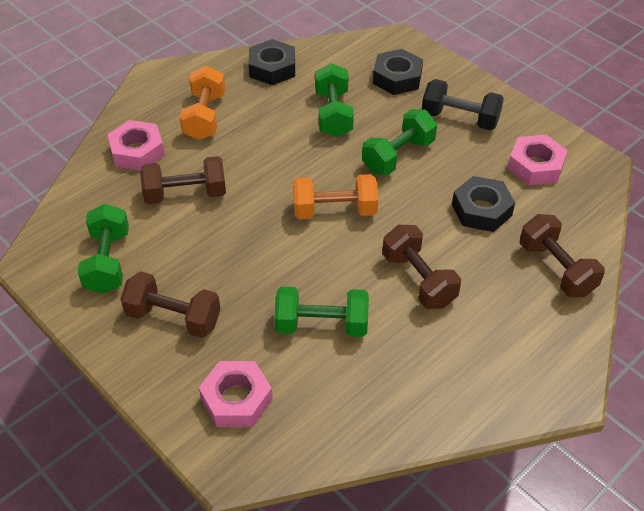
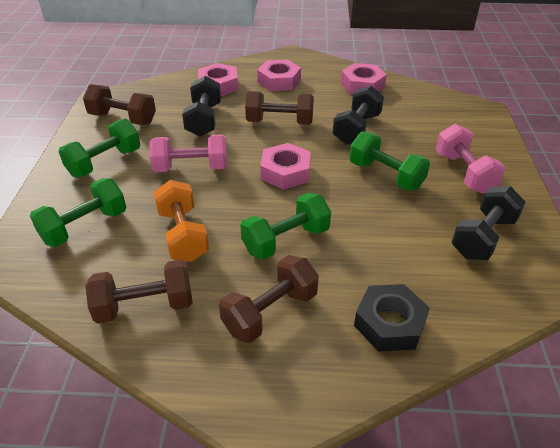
black dumbbell: 1 -> 3
black nut: 3 -> 1
orange dumbbell: 2 -> 1
pink dumbbell: 0 -> 2
pink nut: 3 -> 4

